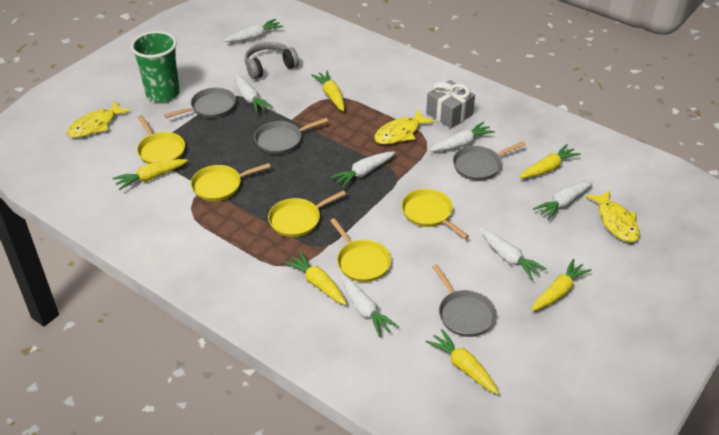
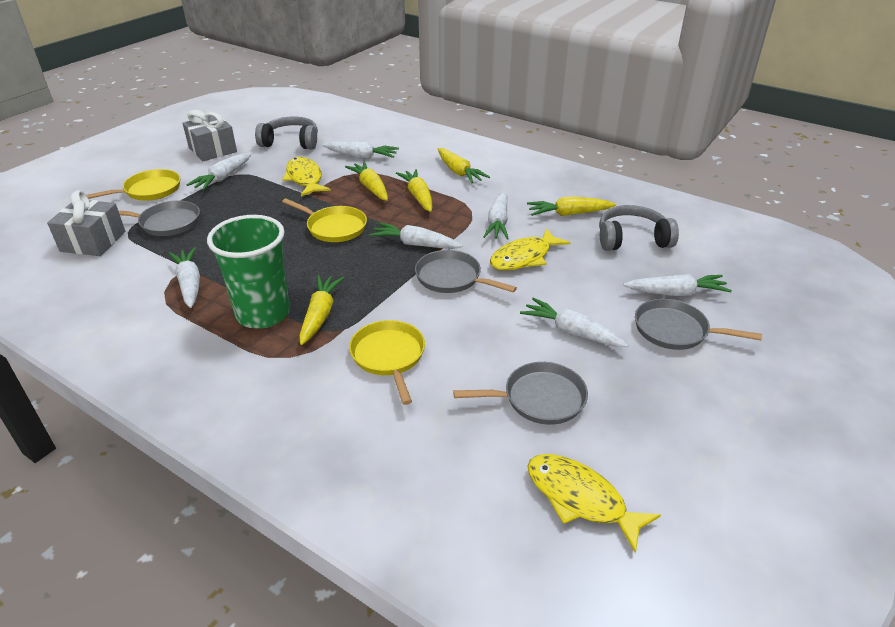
grey gift: 1 -> 2
grey headphones: 1 -> 2
yellow carrot: 6 -> 5
yellow pan: 5 -> 3

